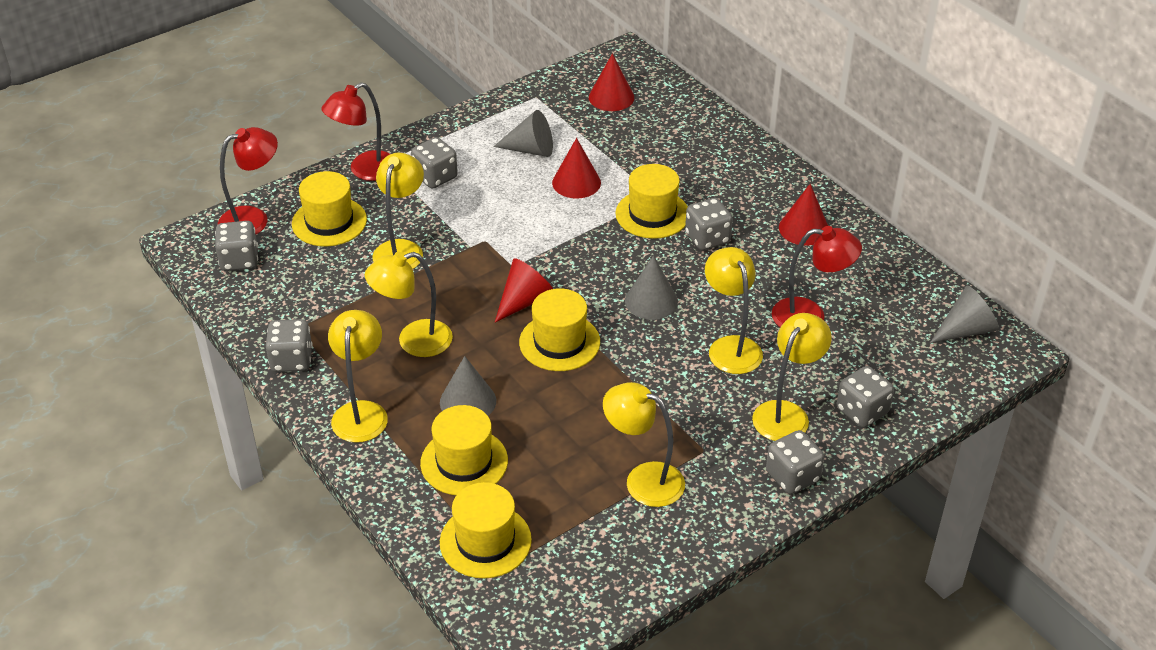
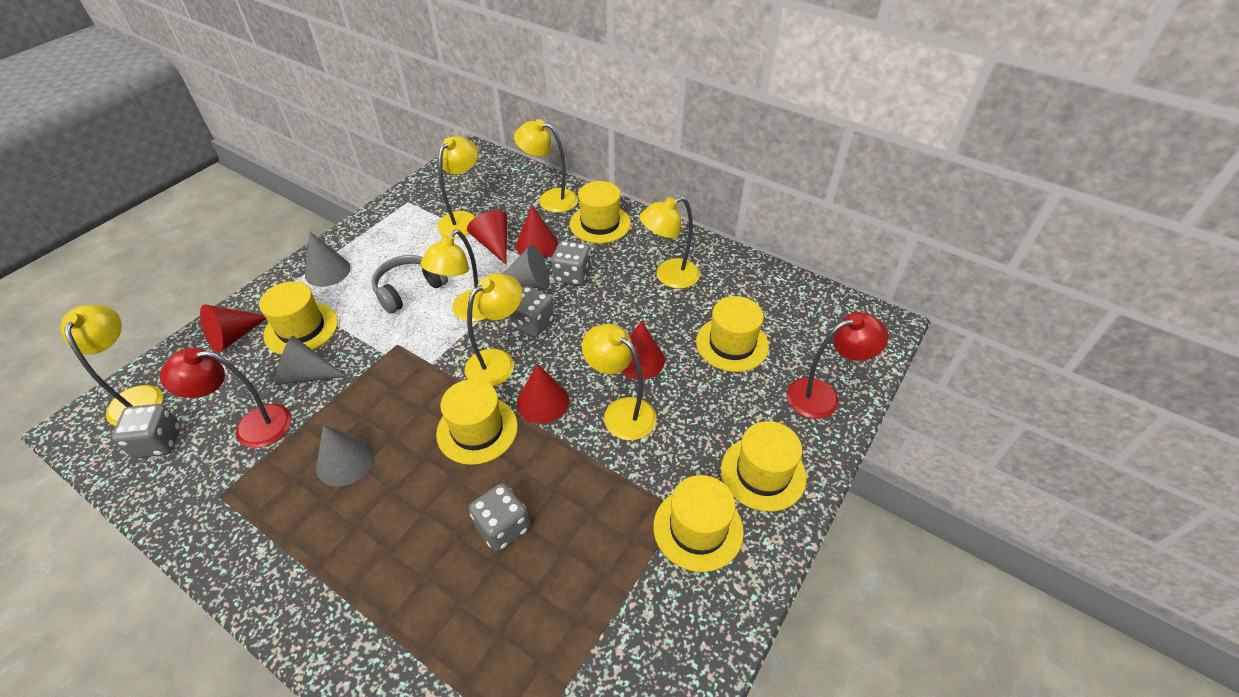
grey dice: 6 -> 4
grey headphones: 0 -> 1
red cone: 4 -> 5
red lamp: 3 -> 2
yellow hat: 5 -> 6
yellow lamp: 6 -> 7

